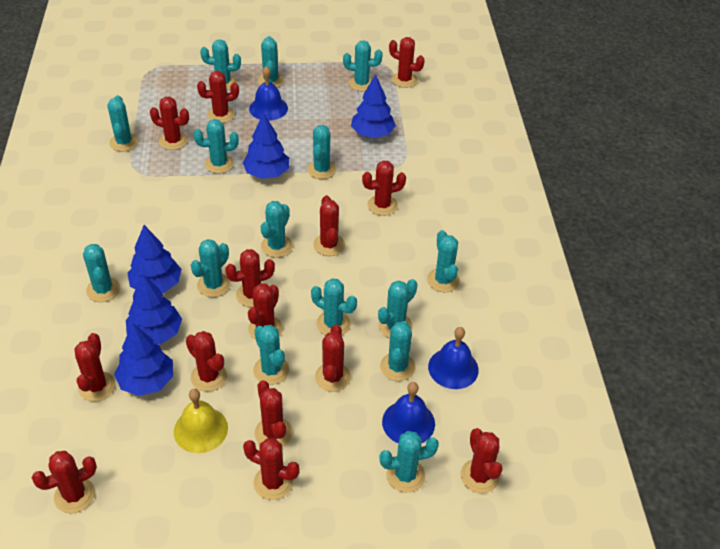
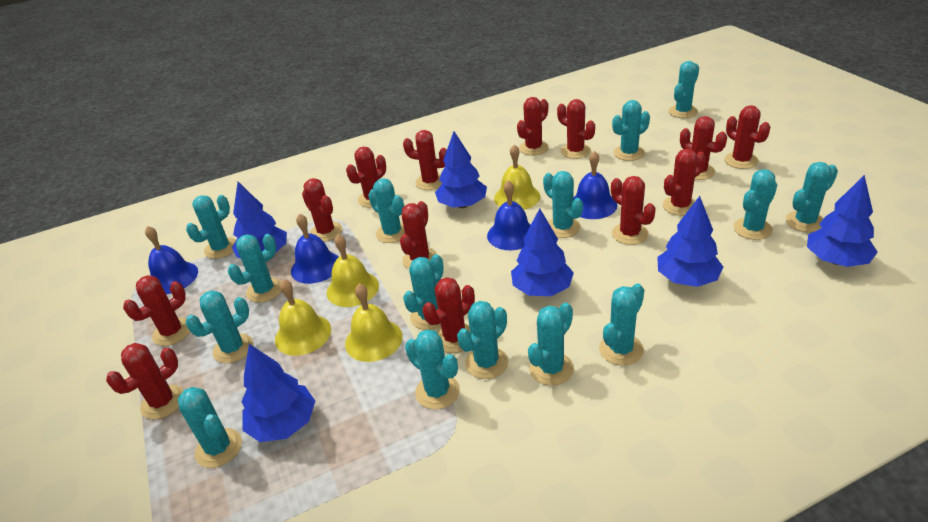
blue bell: 3 -> 4
blue tree: 5 -> 6
red cactus: 14 -> 13
yellow bell: 1 -> 4

